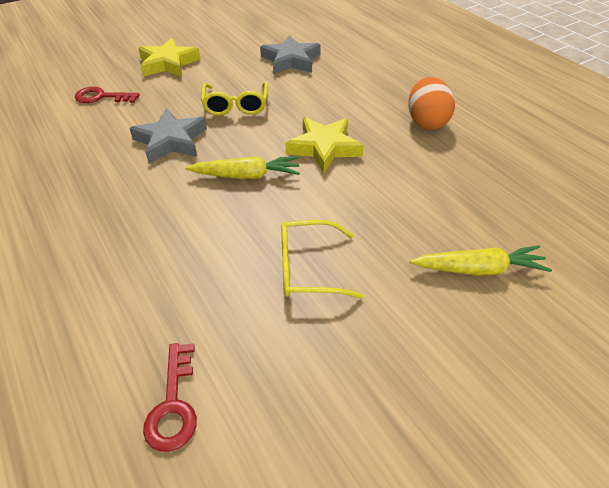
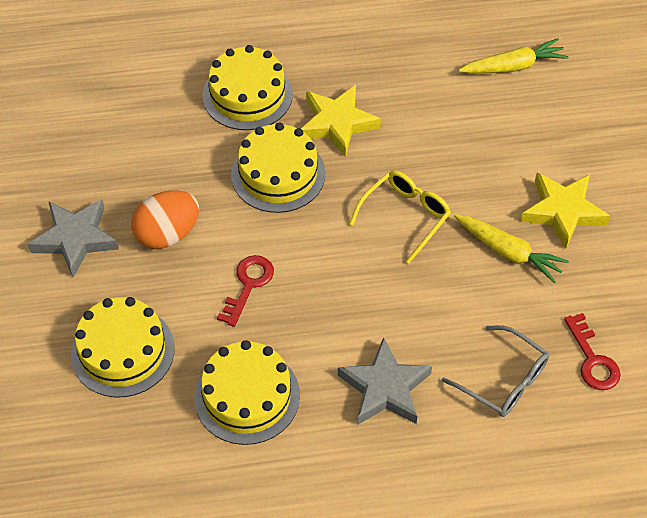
grey glasses: 0 -> 1
yellow cake: 0 -> 4
yellow glasses: 2 -> 1

